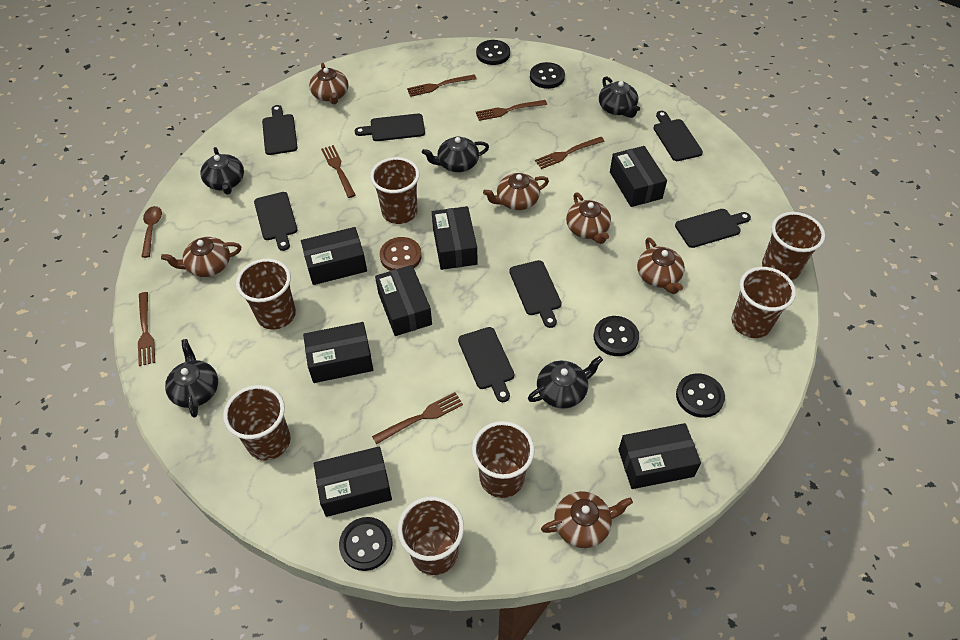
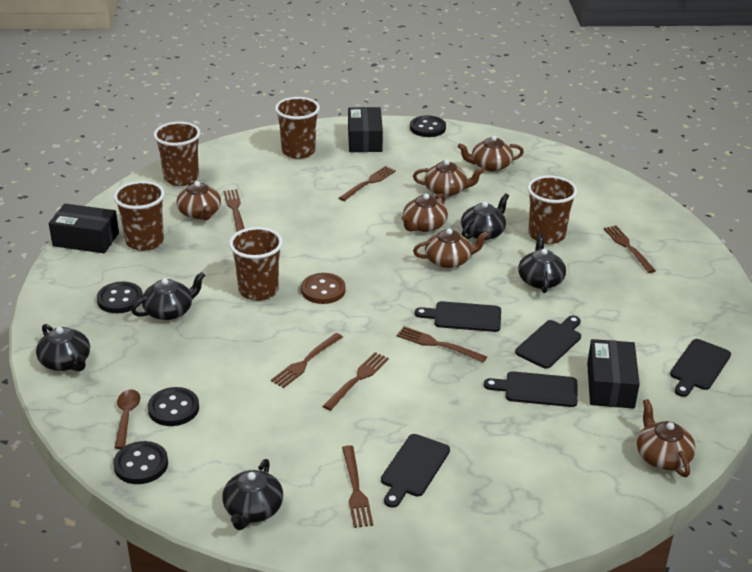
black box: 7 -> 3
black button: 5 -> 4
black cutting board: 7 -> 5
brown cup: 7 -> 5
brown fork: 6 -> 7

